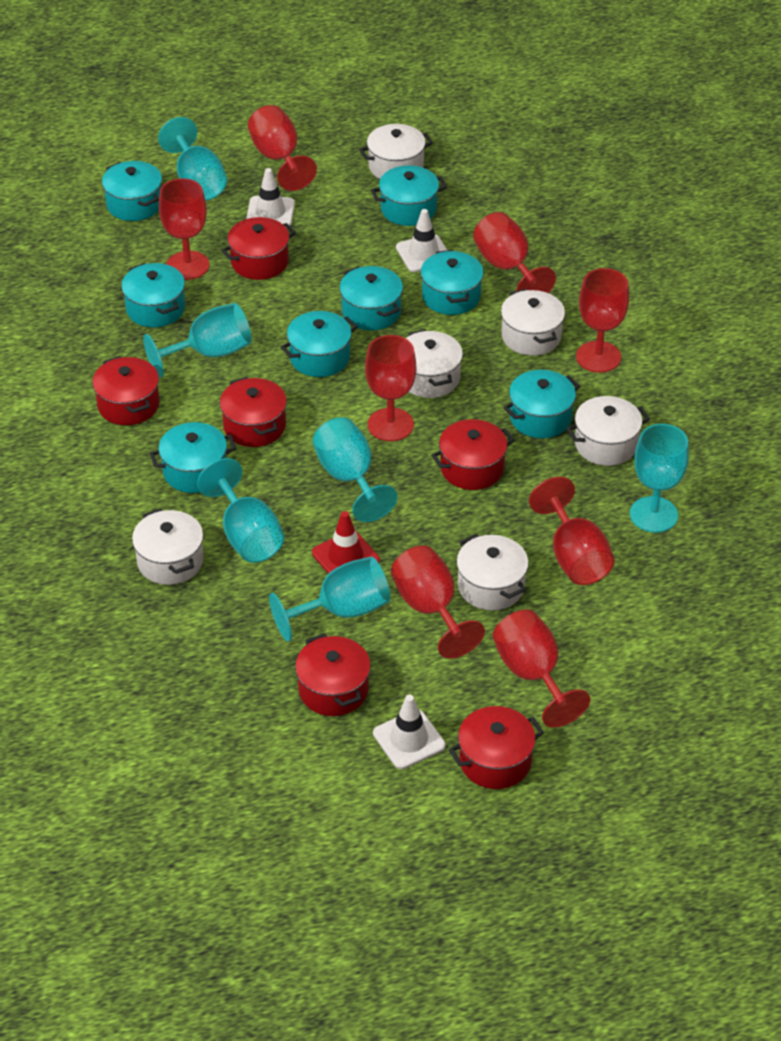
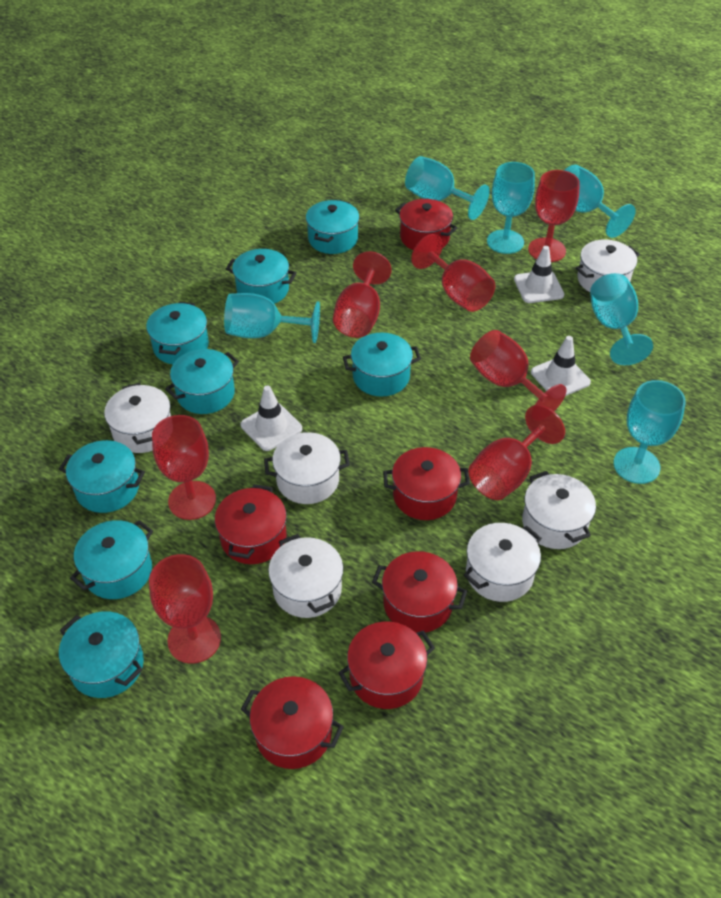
red goblet: 8 -> 7
red traffic cone: 1 -> 0

